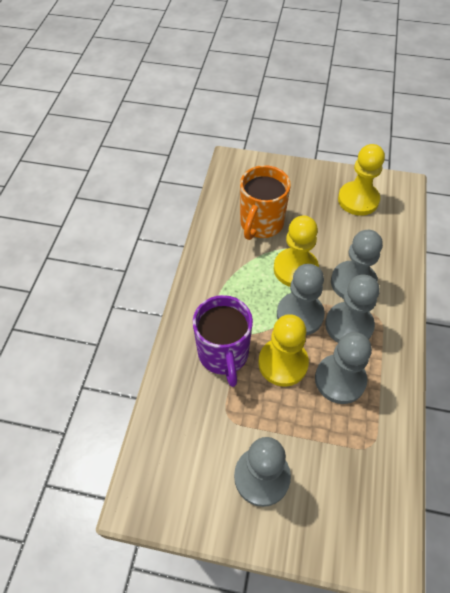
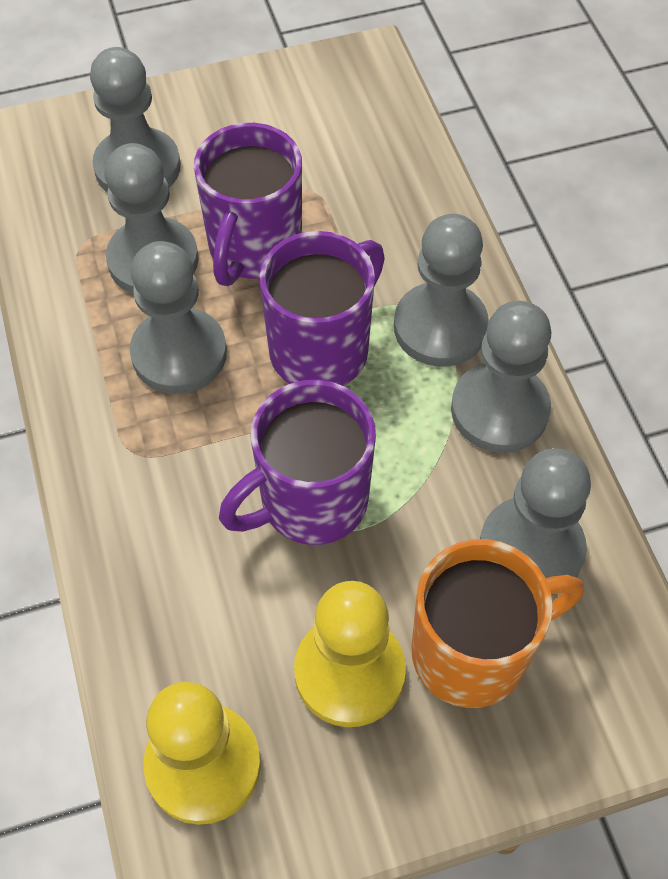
grey pawn: 5 -> 6
purple mug: 1 -> 3
yellow pawn: 3 -> 2

